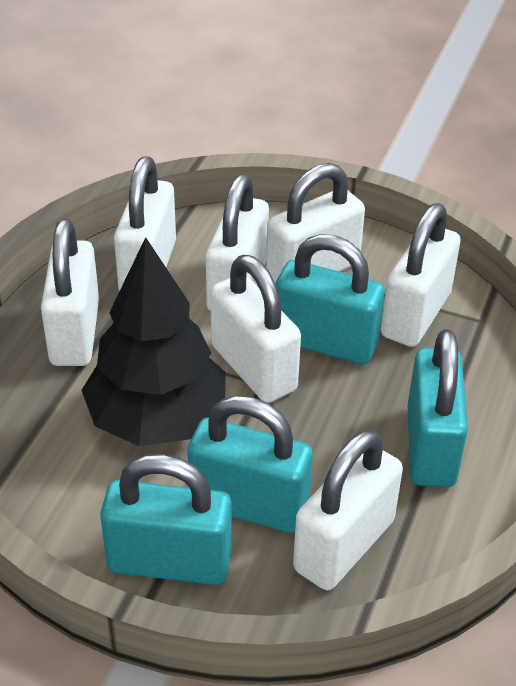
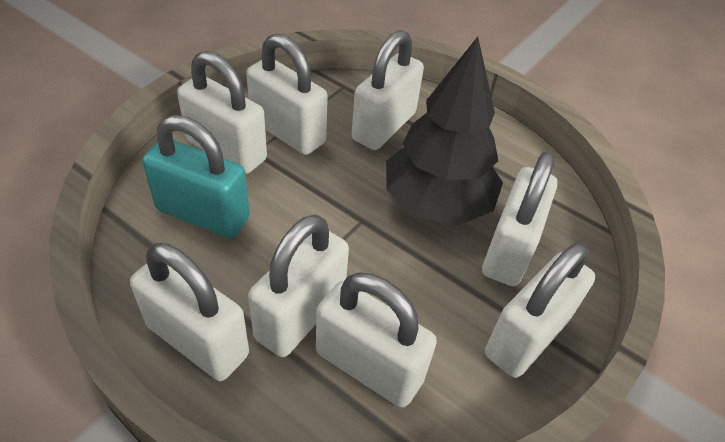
turquoise padlock: 4 -> 1
white padlock: 7 -> 8

